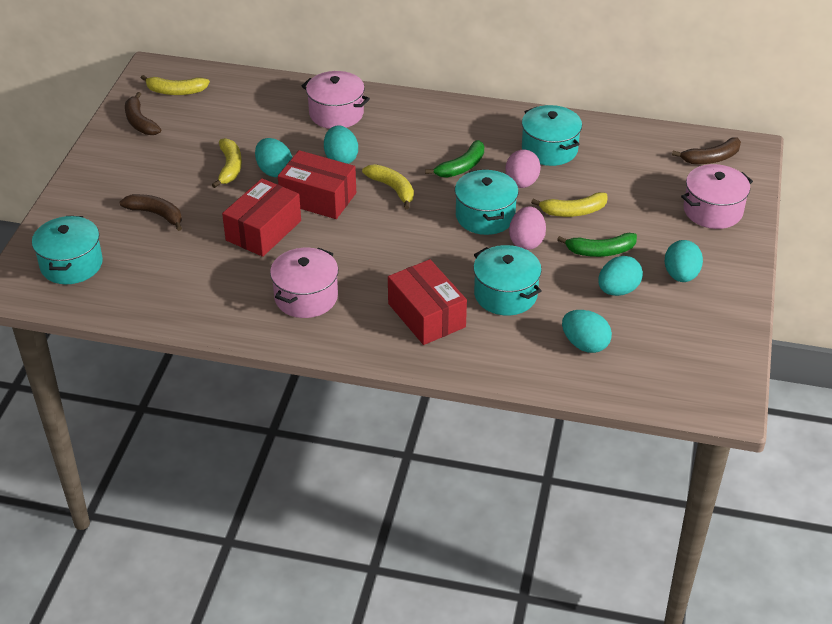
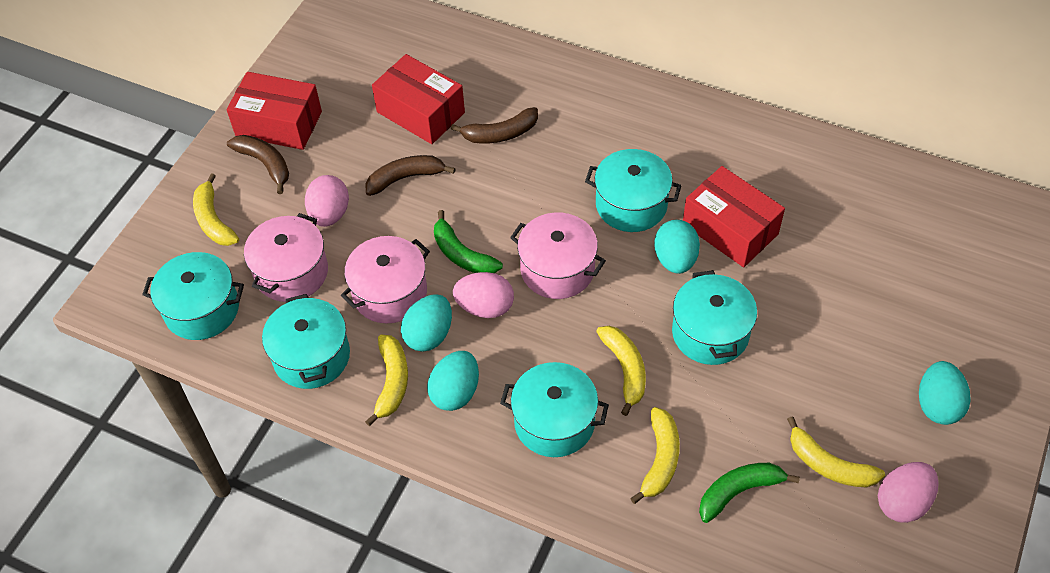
pink egg: 2 -> 3
turquoise egg: 5 -> 4
turquoise pot: 4 -> 5
yellow banana: 4 -> 5

